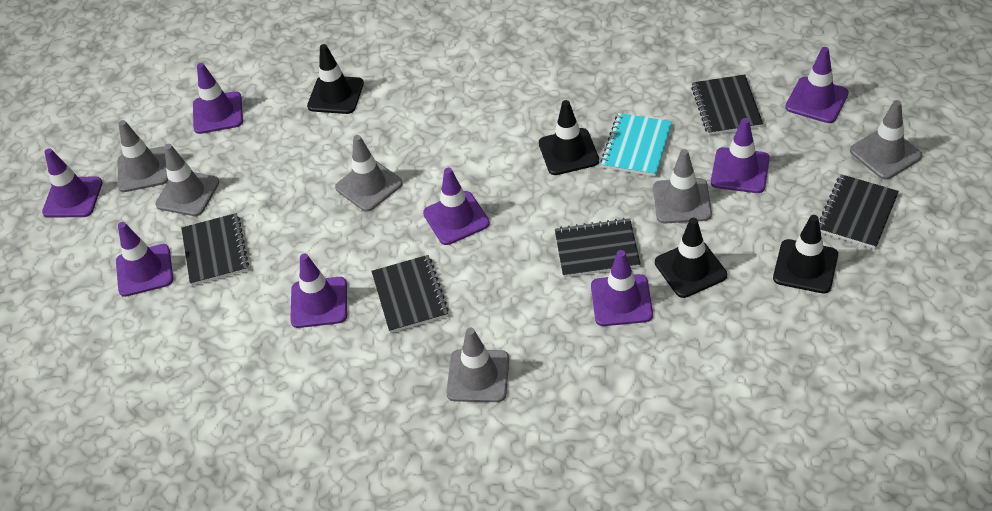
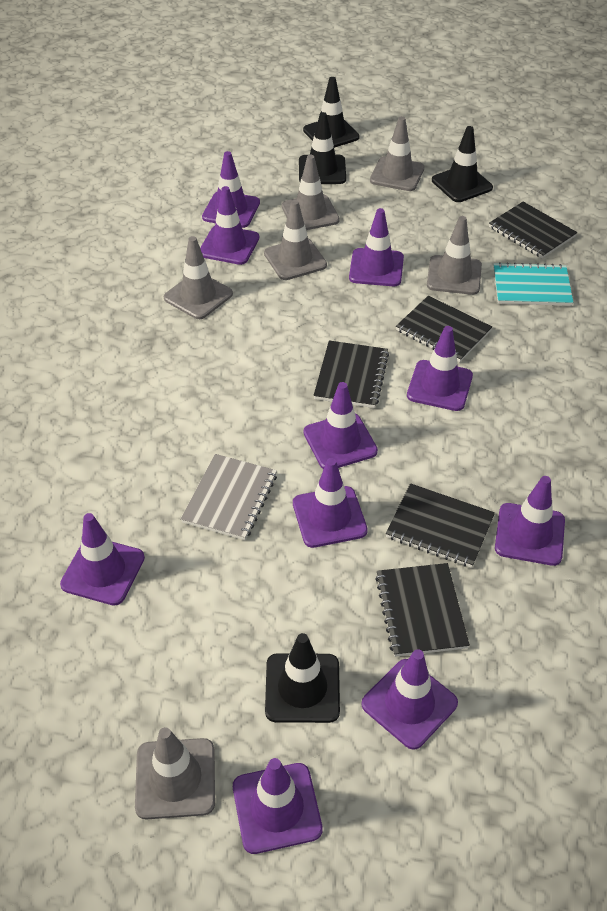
grey notebook: 0 -> 1
purple traffic cone: 8 -> 10

